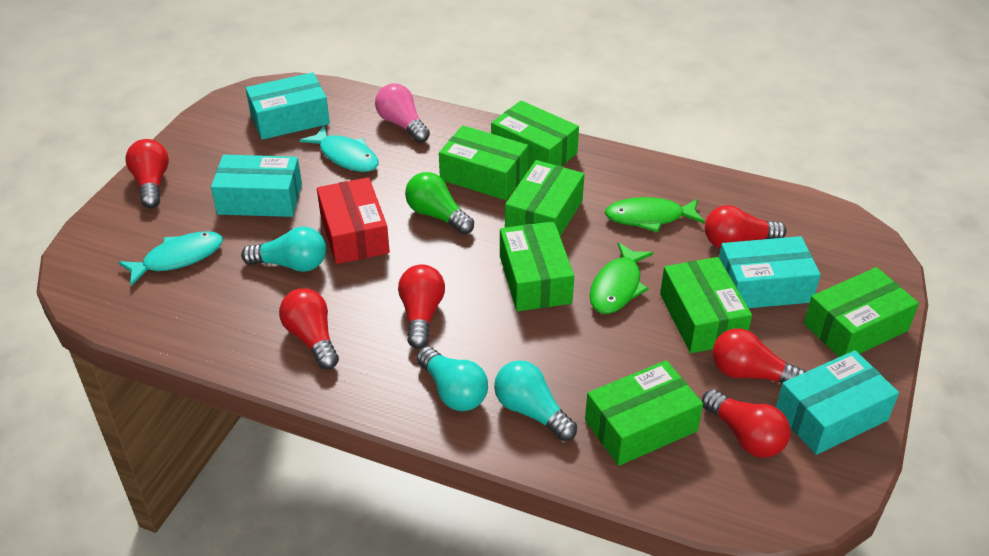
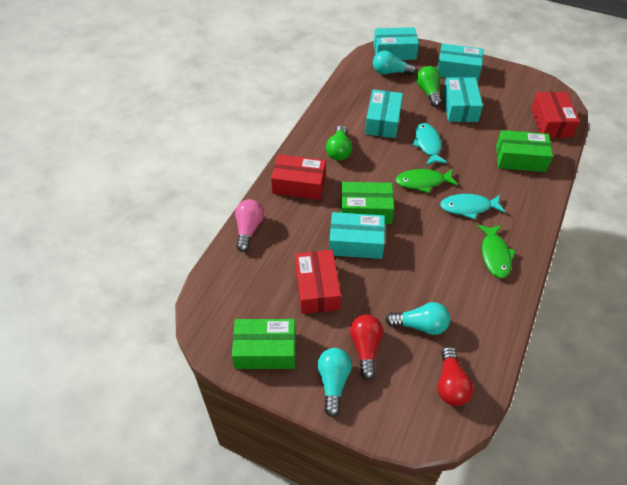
green box: 7 -> 3
green light bulb: 1 -> 2
red box: 1 -> 3
red light bulb: 6 -> 2
turquoise box: 4 -> 5

